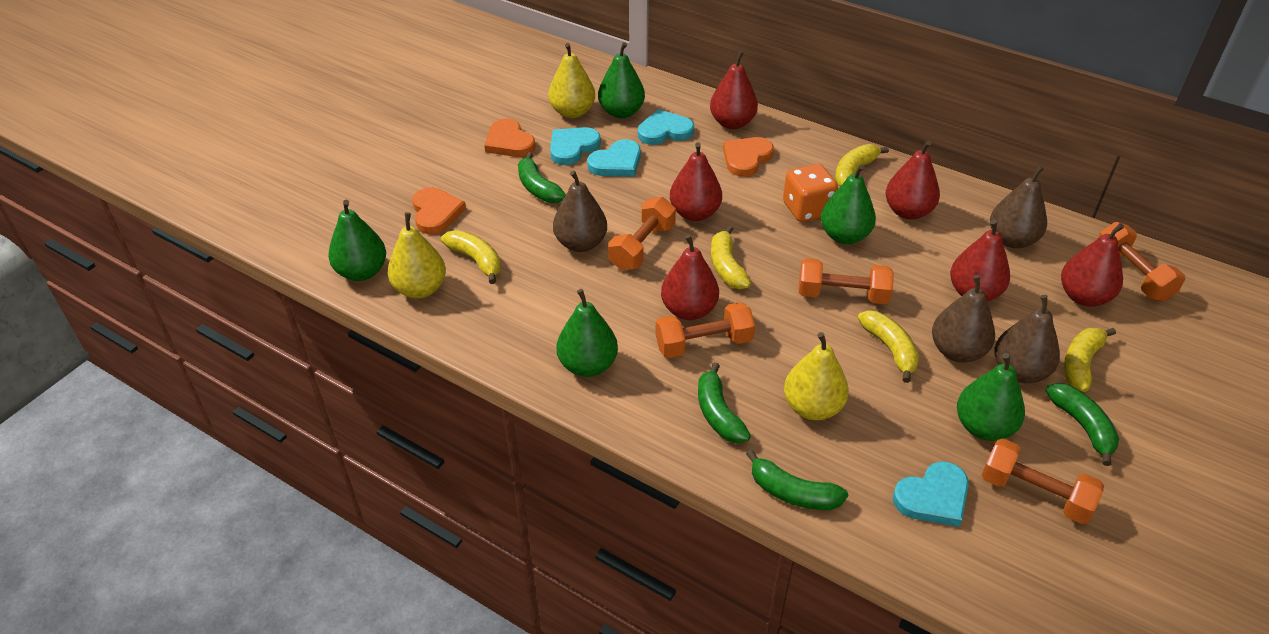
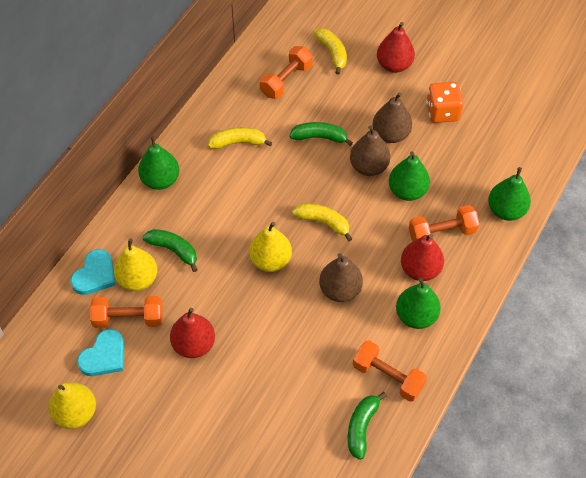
brown pear: 4 -> 3
green banana: 4 -> 3
green pear: 5 -> 4
orange dumbbell: 5 -> 4
orange heart: 3 -> 0
red pear: 6 -> 3
turquoise heart: 4 -> 2
yellow banana: 5 -> 3

